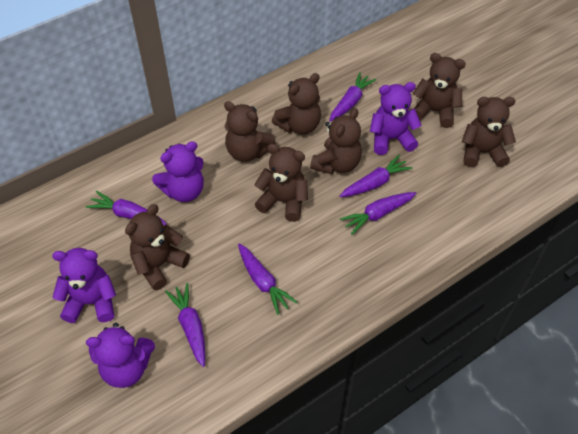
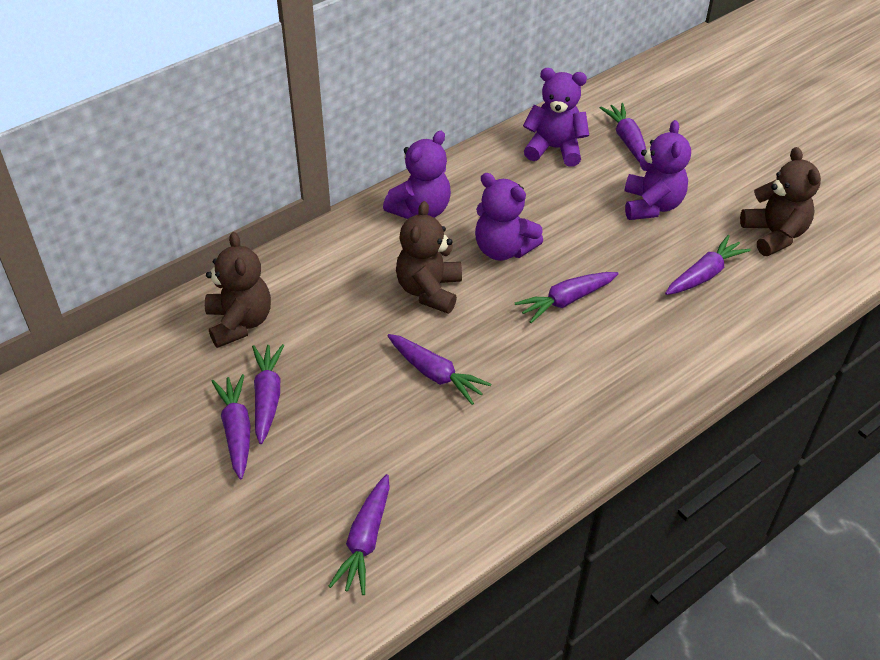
brown teddy bear: 7 -> 3
purple carrot: 6 -> 7

